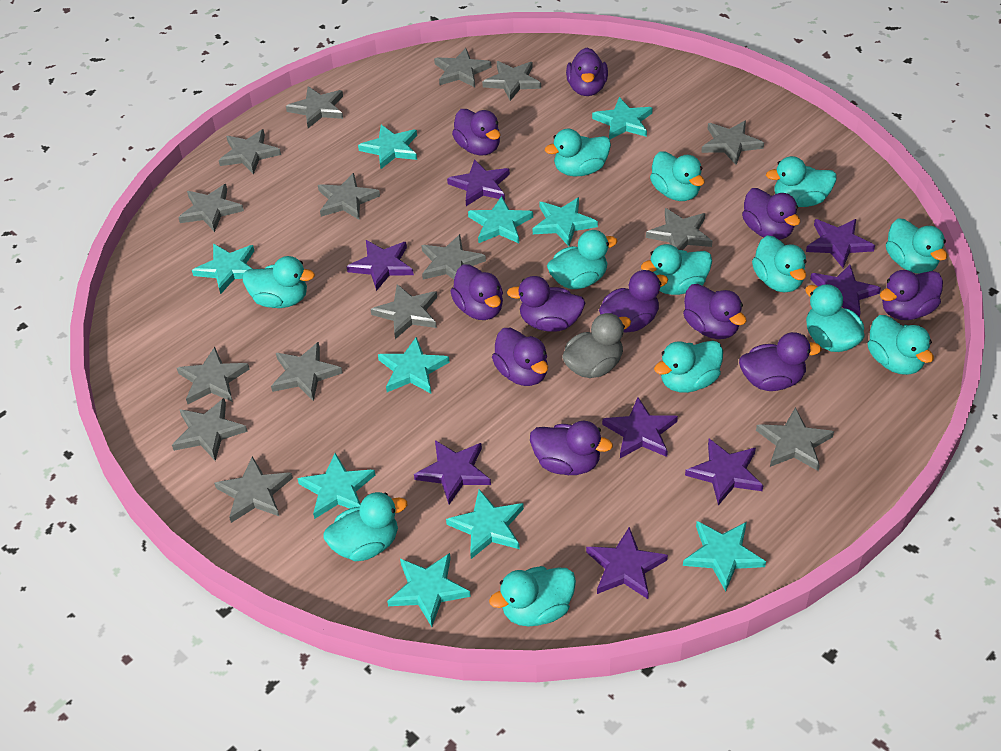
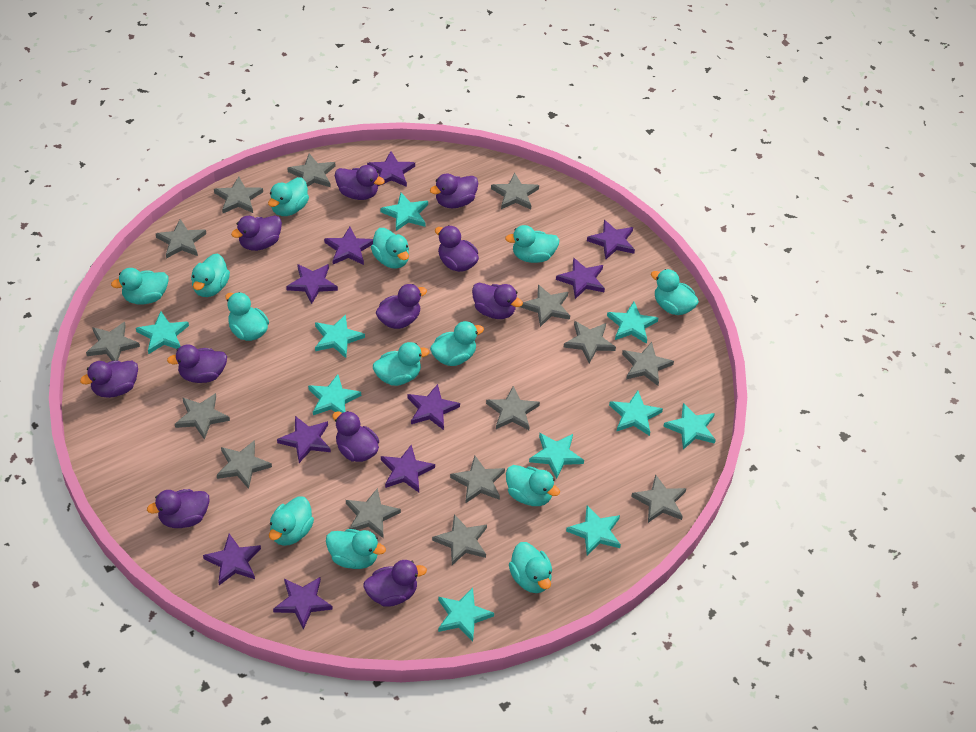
grey duck: 1 -> 0
purple star: 8 -> 10

